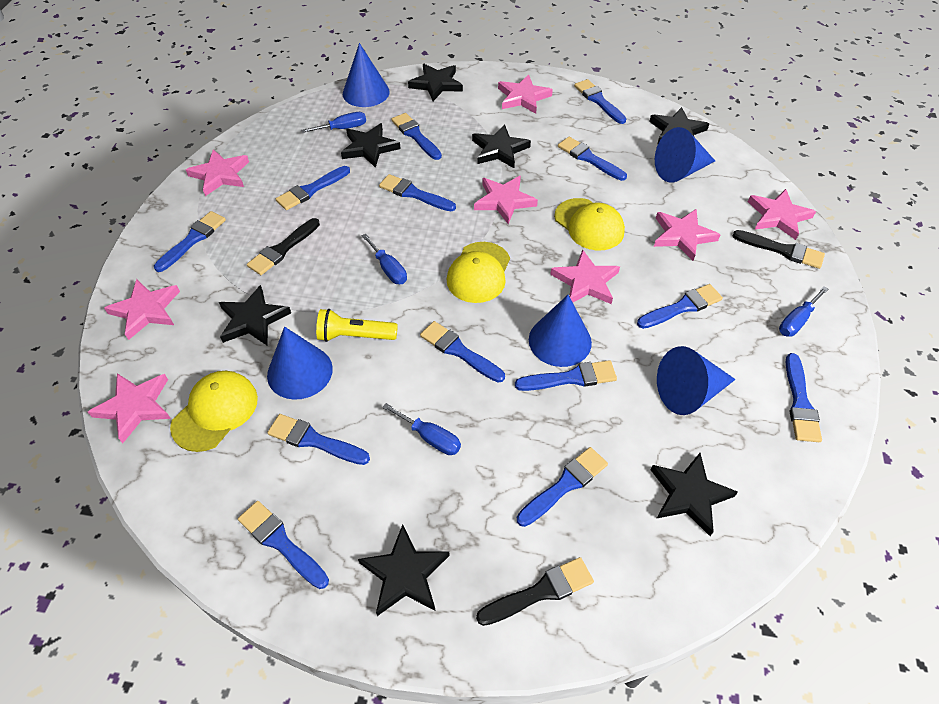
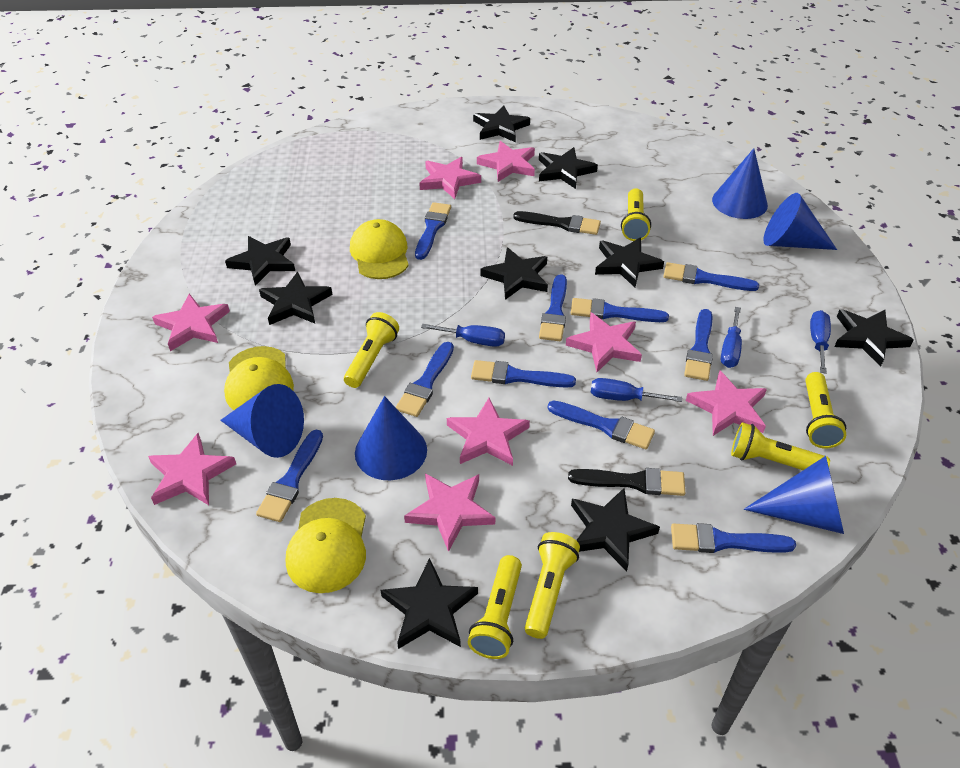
black brush: 3 -> 2
black star: 7 -> 9
blue brush: 13 -> 10
yellow flashlight: 1 -> 6

